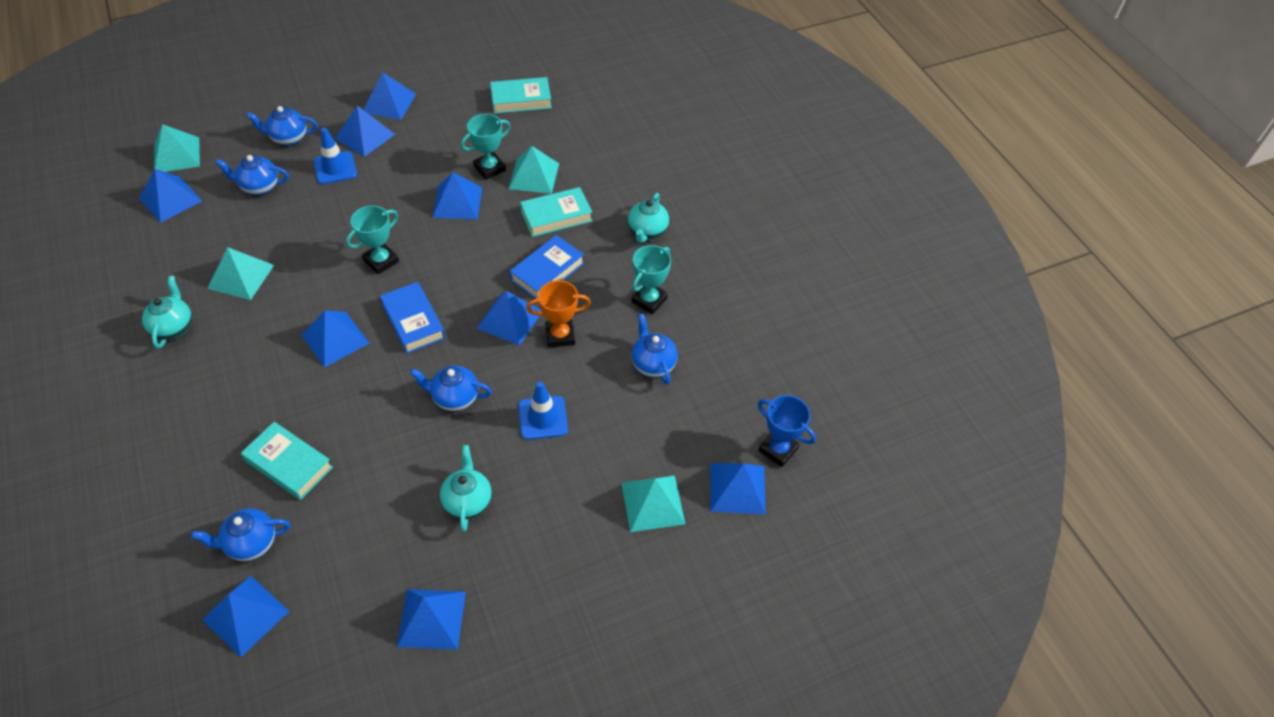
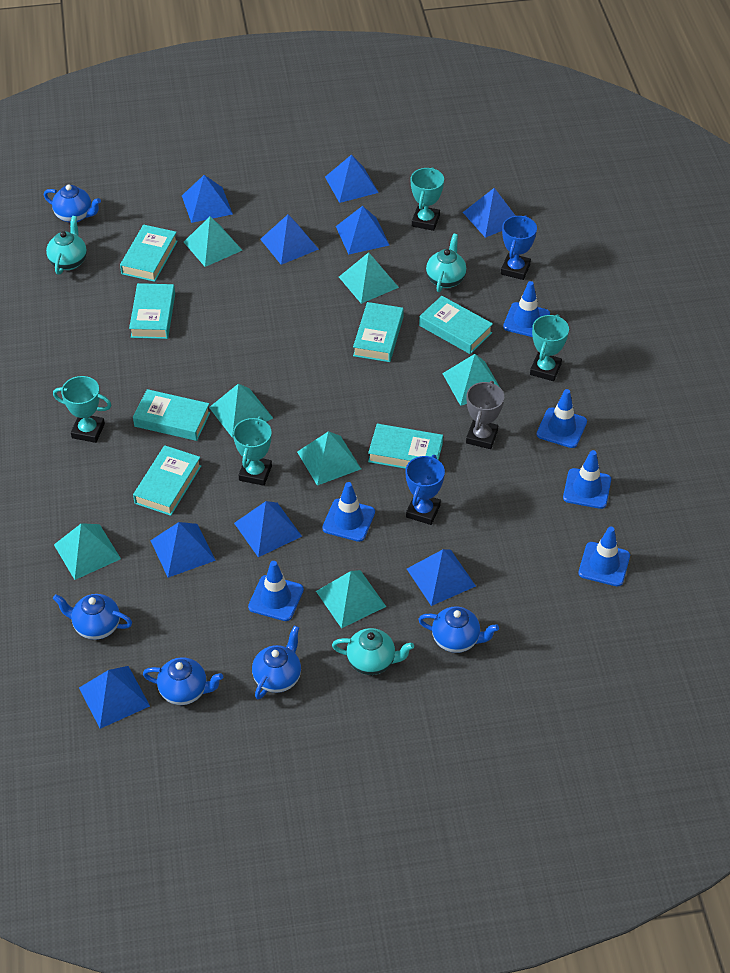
blue book: 2 -> 0
blue traffic cone: 2 -> 6
blue trophy: 1 -> 2
grey trophy: 0 -> 1
orange trophy: 1 -> 0
turquoise book: 3 -> 7
turquoise pyramid: 4 -> 7
turquoise trophy: 3 -> 4

